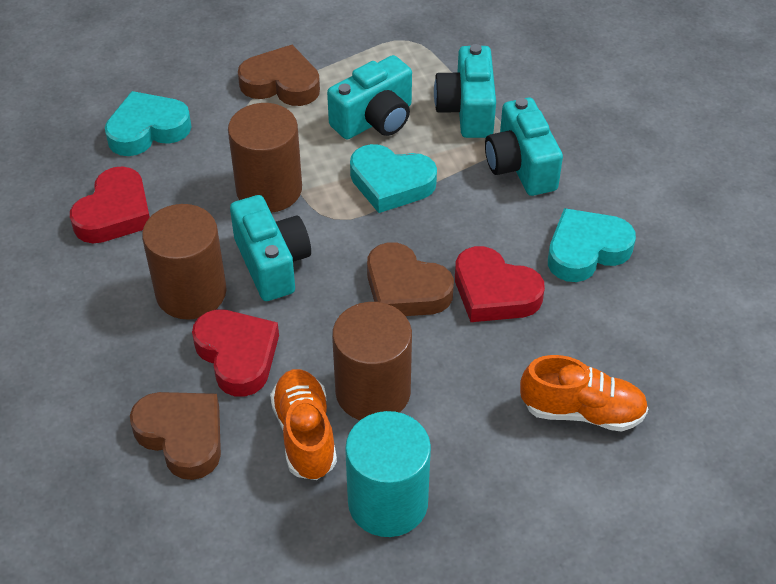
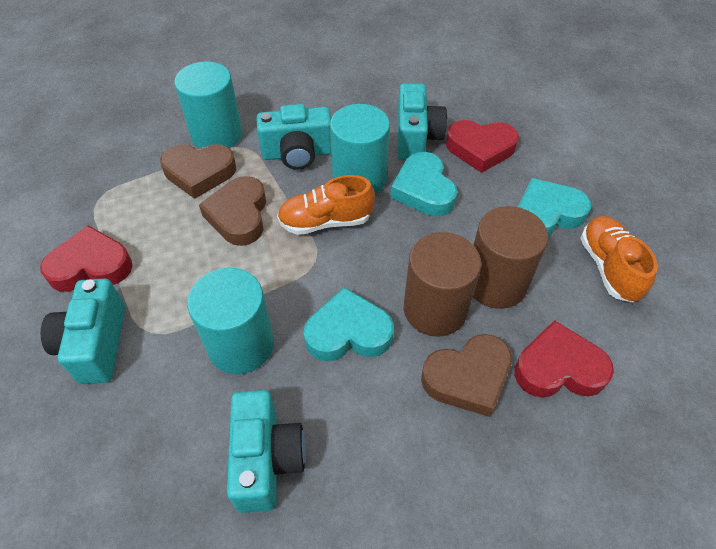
brown cylinder: 3 -> 2
turquoise cylinder: 1 -> 3

